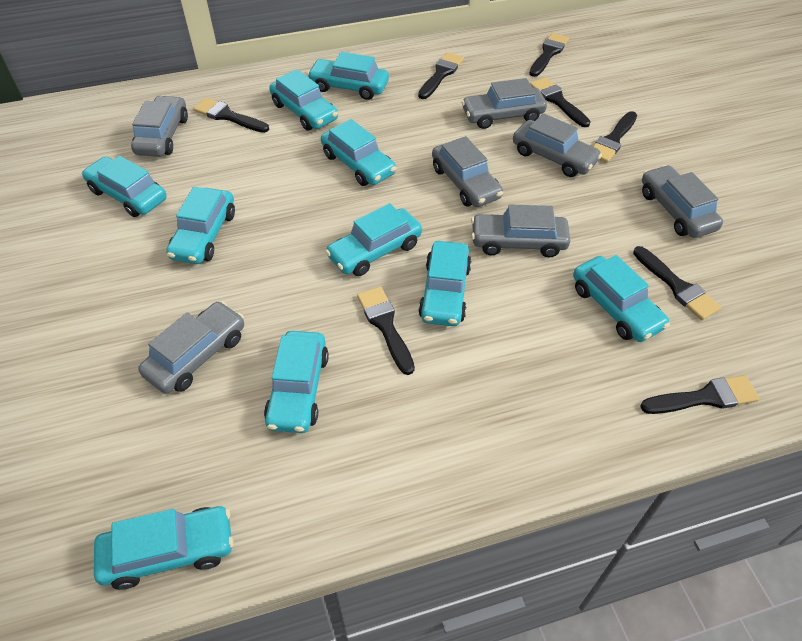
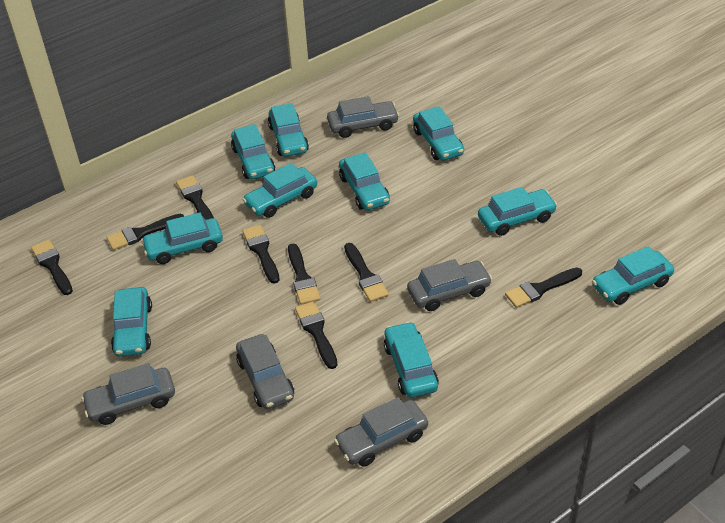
grey car: 7 -> 5

